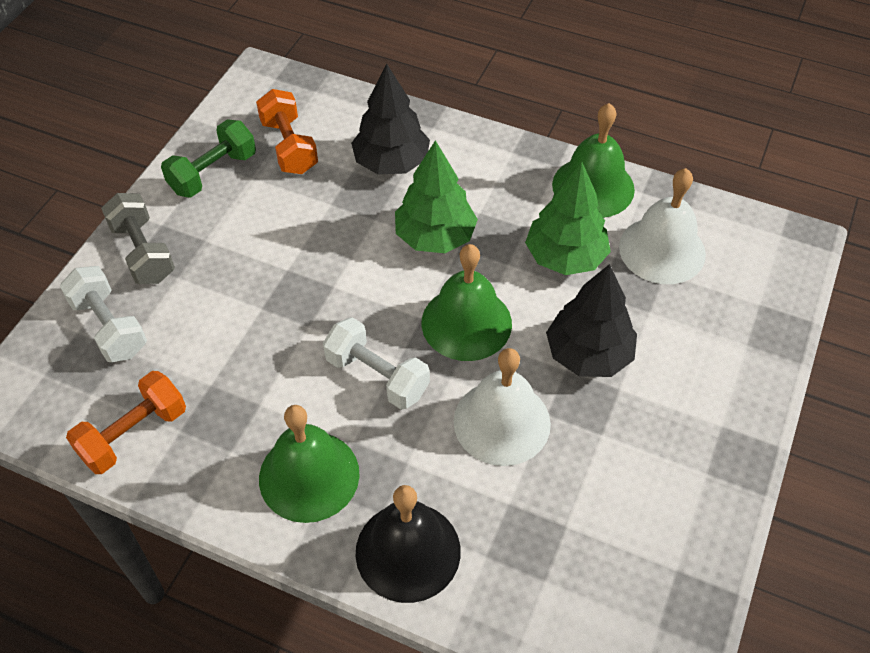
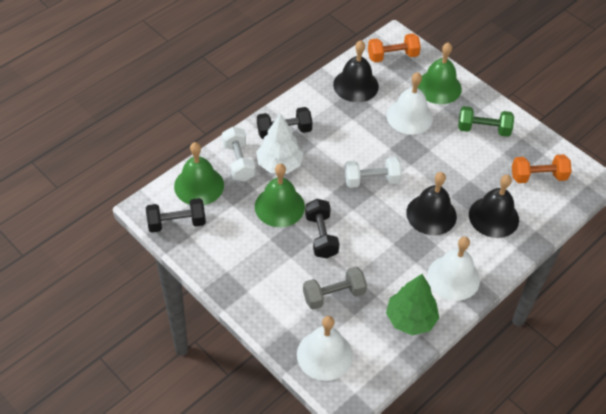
black bell: 1 -> 3
black dumbbell: 0 -> 3
black tree: 2 -> 0
green tree: 2 -> 1
white bell: 2 -> 3
white tree: 0 -> 1

